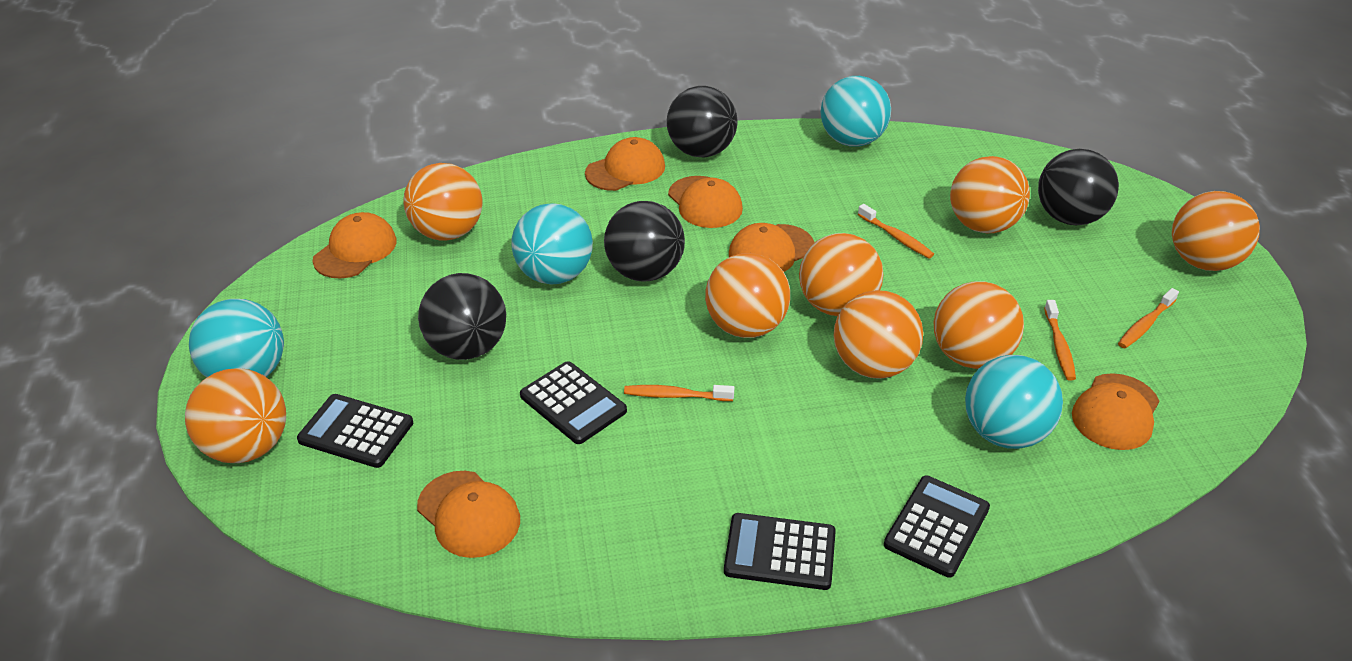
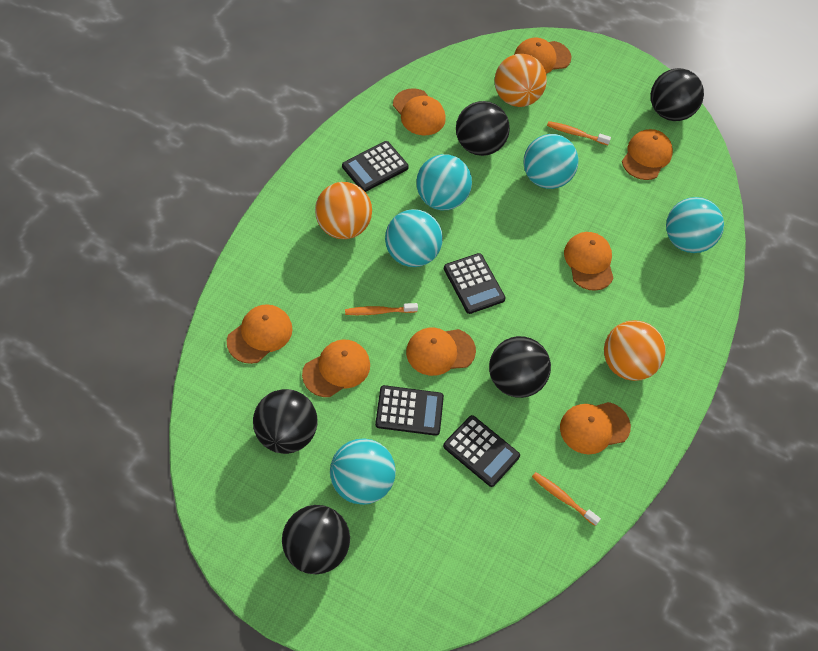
black ball: 4 -> 5
orange ball: 8 -> 3
orange cap: 6 -> 8
orange toothbrush: 4 -> 3
turquoise ball: 4 -> 5

